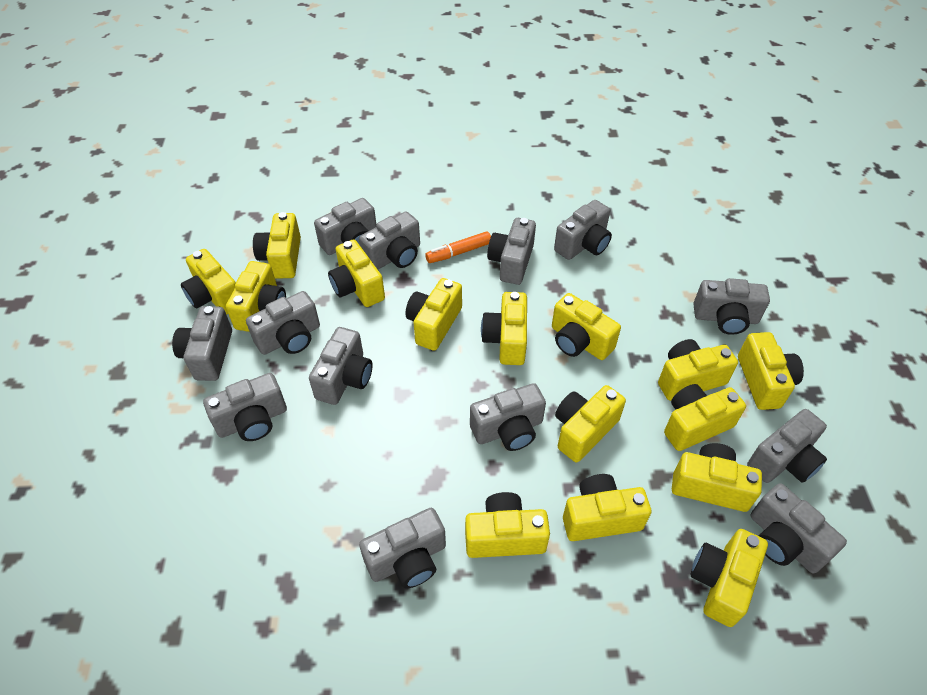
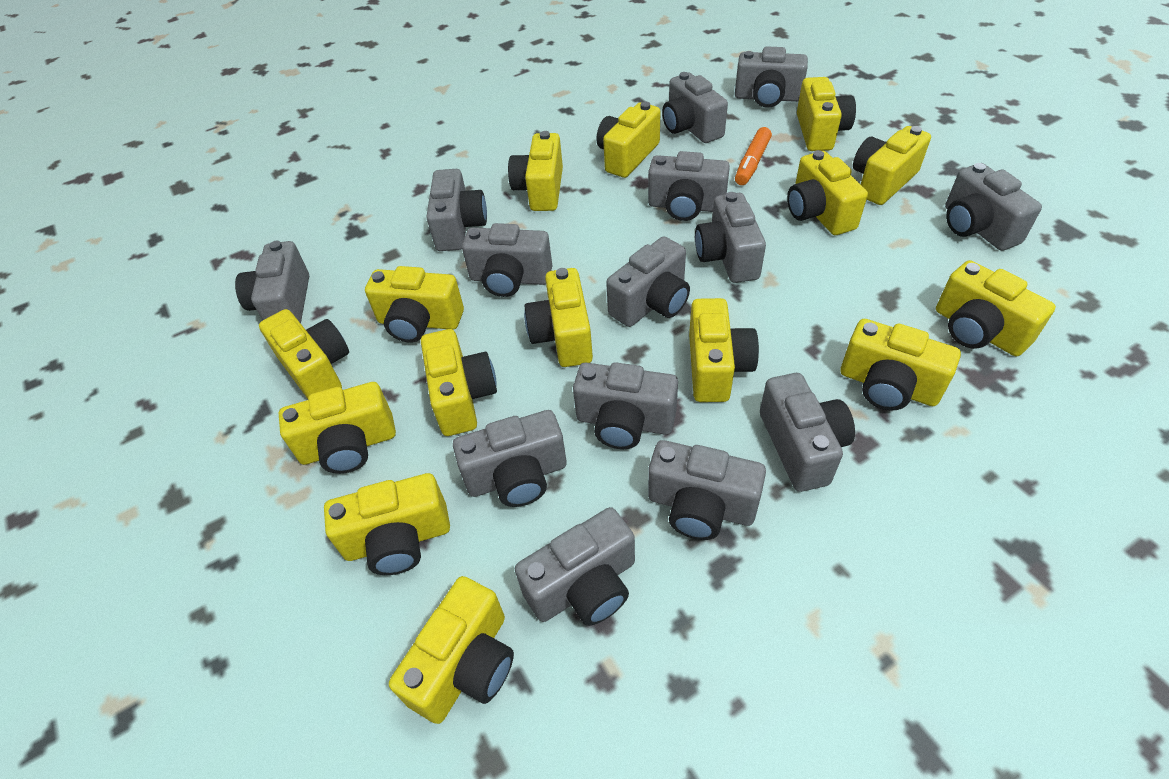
grey camera: 13 -> 14

